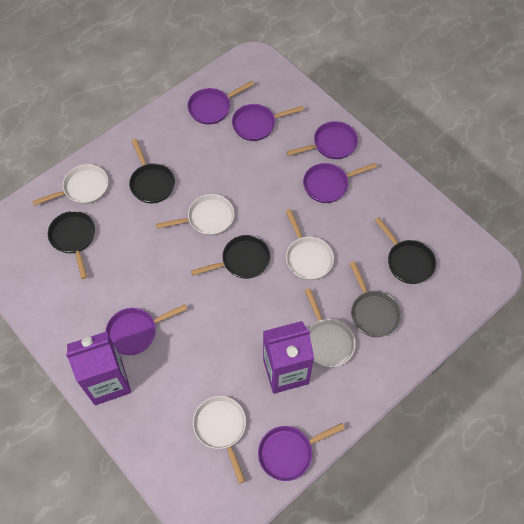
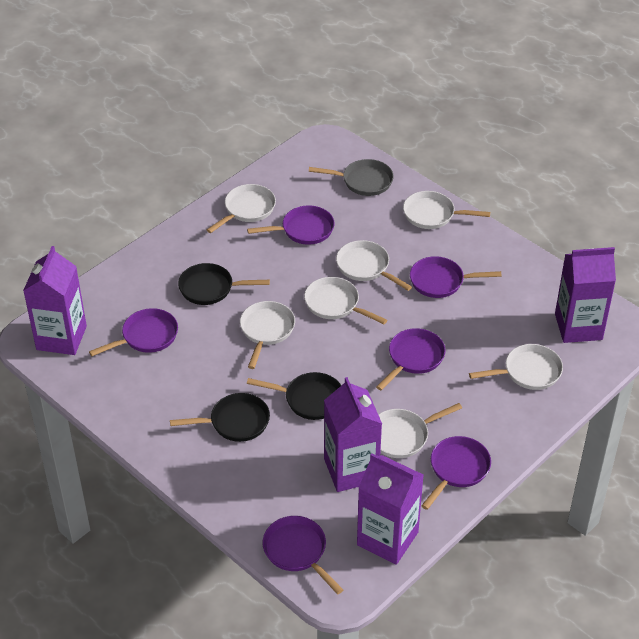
black pan: 4 -> 3
purple carton: 2 -> 4
white pan: 5 -> 7

